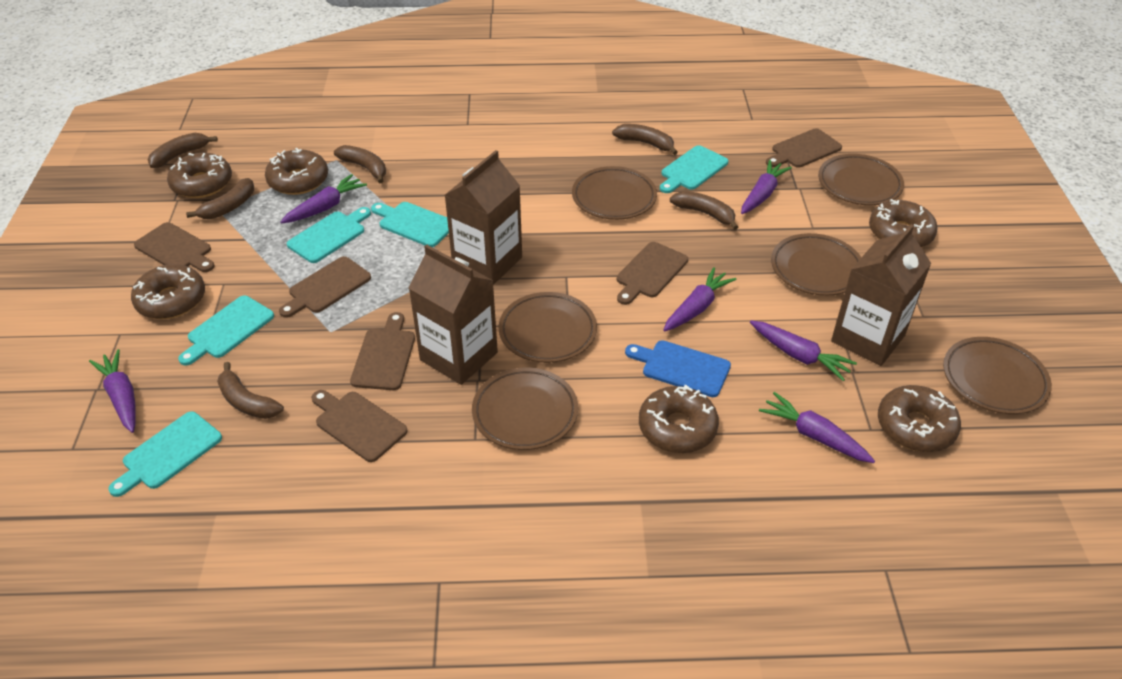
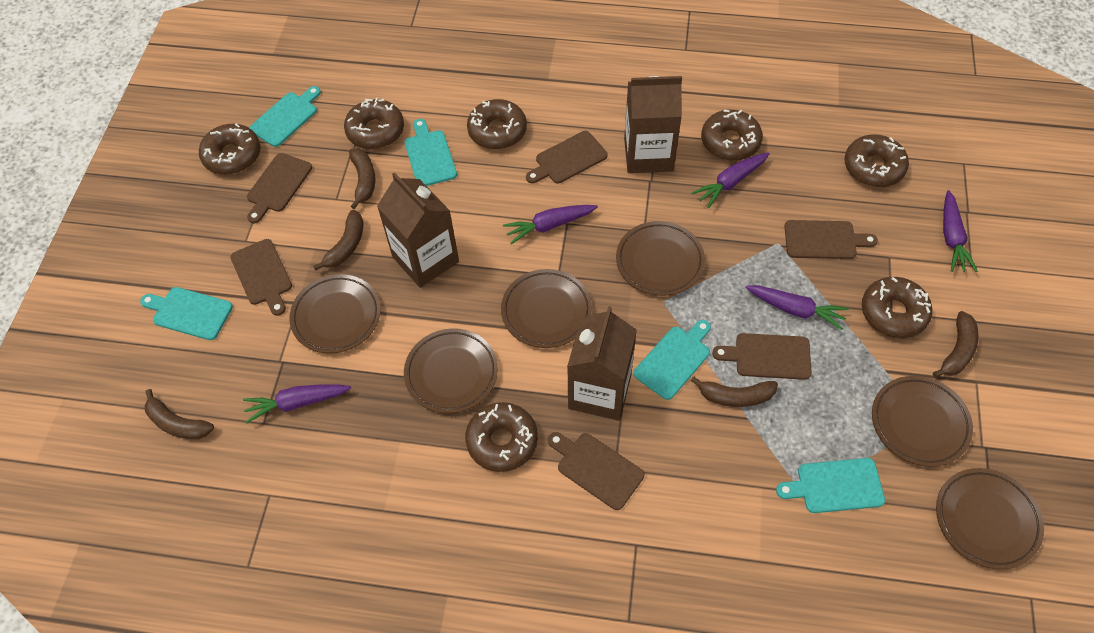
blue cutting board: 1 -> 0
brown banana: 6 -> 5
brown donut: 6 -> 7
purple carrot: 6 -> 5

